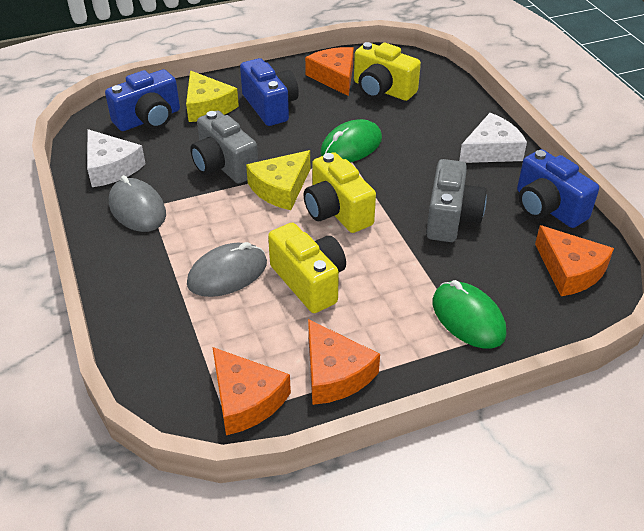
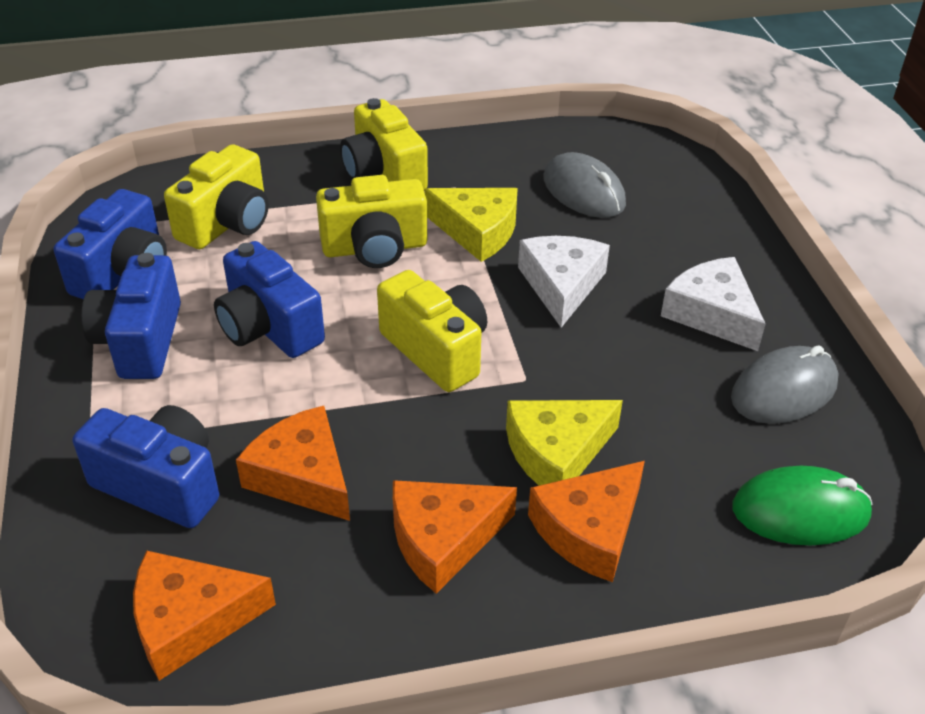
blue camera: 3 -> 4
green mouse: 2 -> 1
grey camera: 2 -> 0
yellow camera: 3 -> 4

